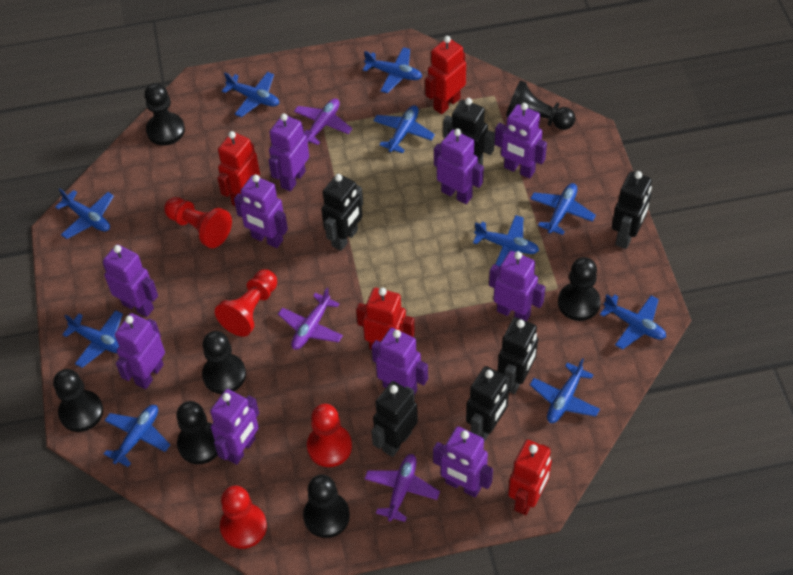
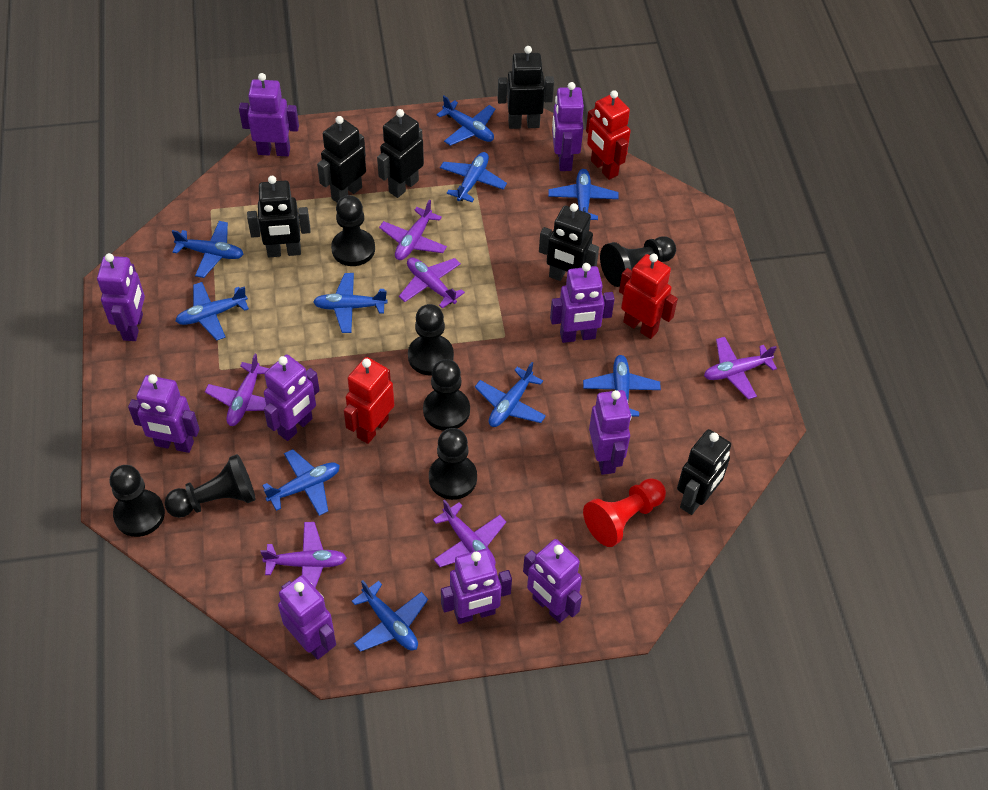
purple plane: 3 -> 6
red pawn: 4 -> 1
red robot: 4 -> 3

